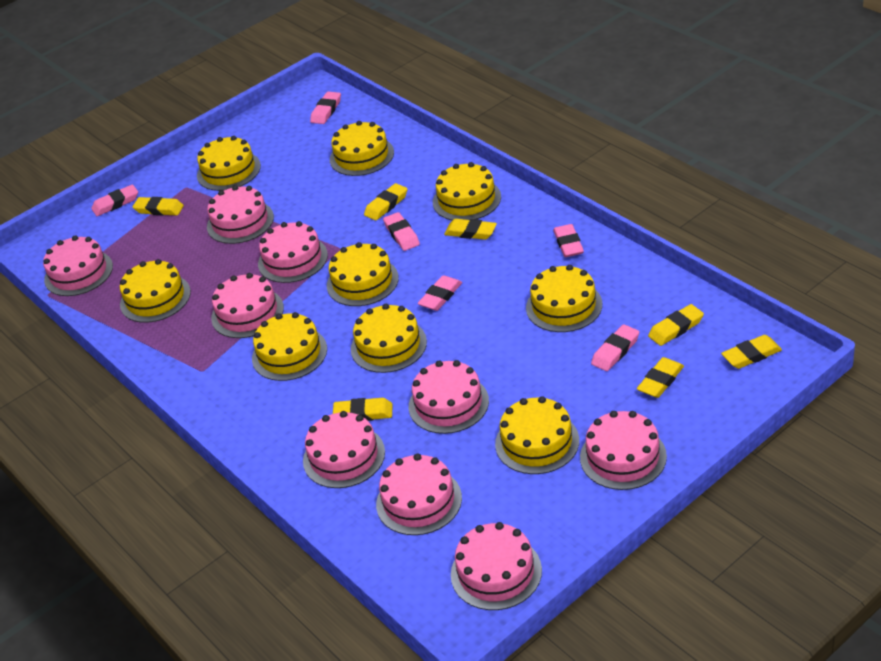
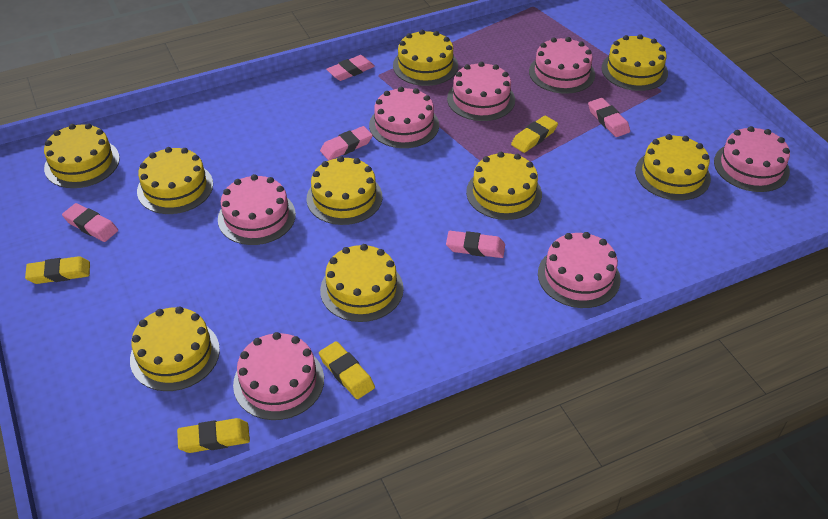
pink cake: 9 -> 7
pink eraser: 6 -> 5
yellow eraser: 7 -> 4

